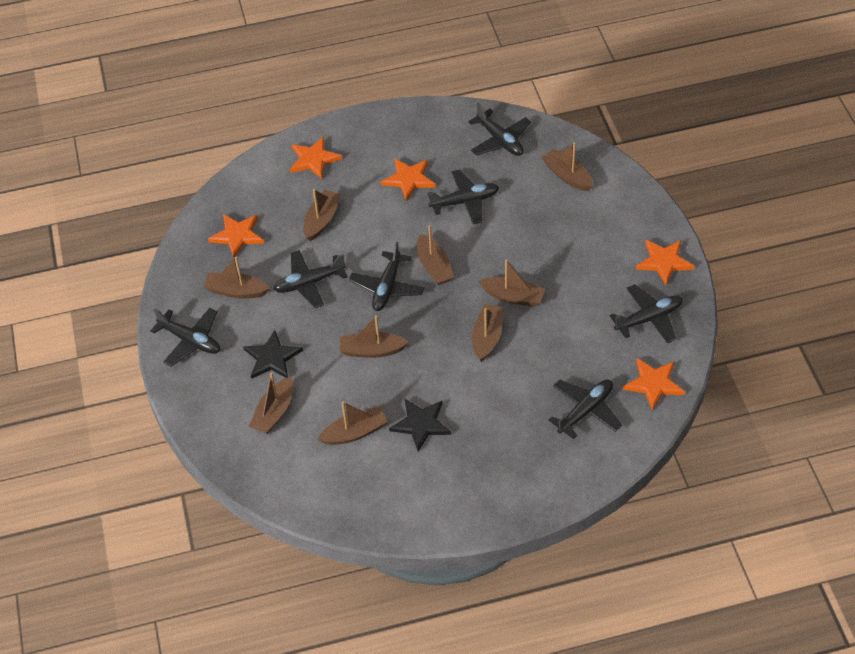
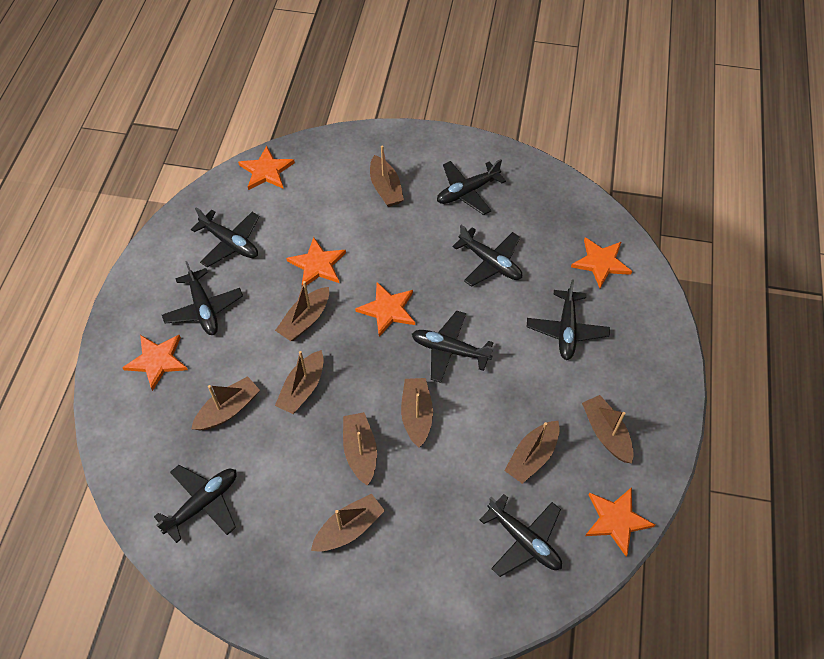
black plane: 7 -> 8
black star: 2 -> 0
orange star: 5 -> 6

